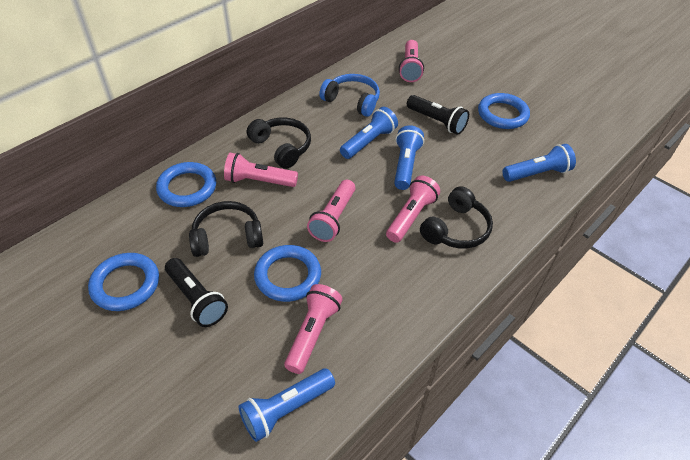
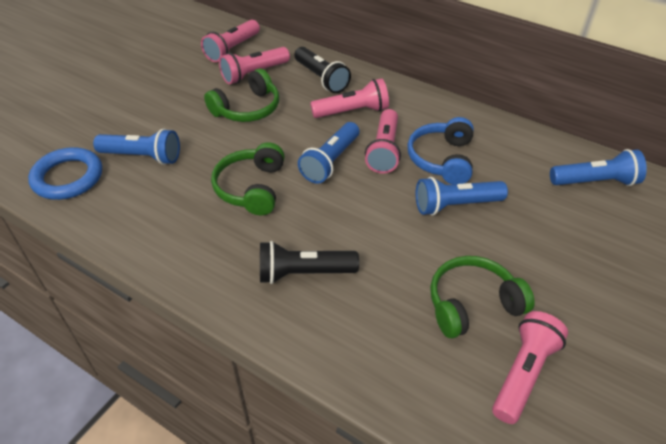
black headphones: 3 -> 0
blue ring: 4 -> 1
green headphones: 0 -> 3

